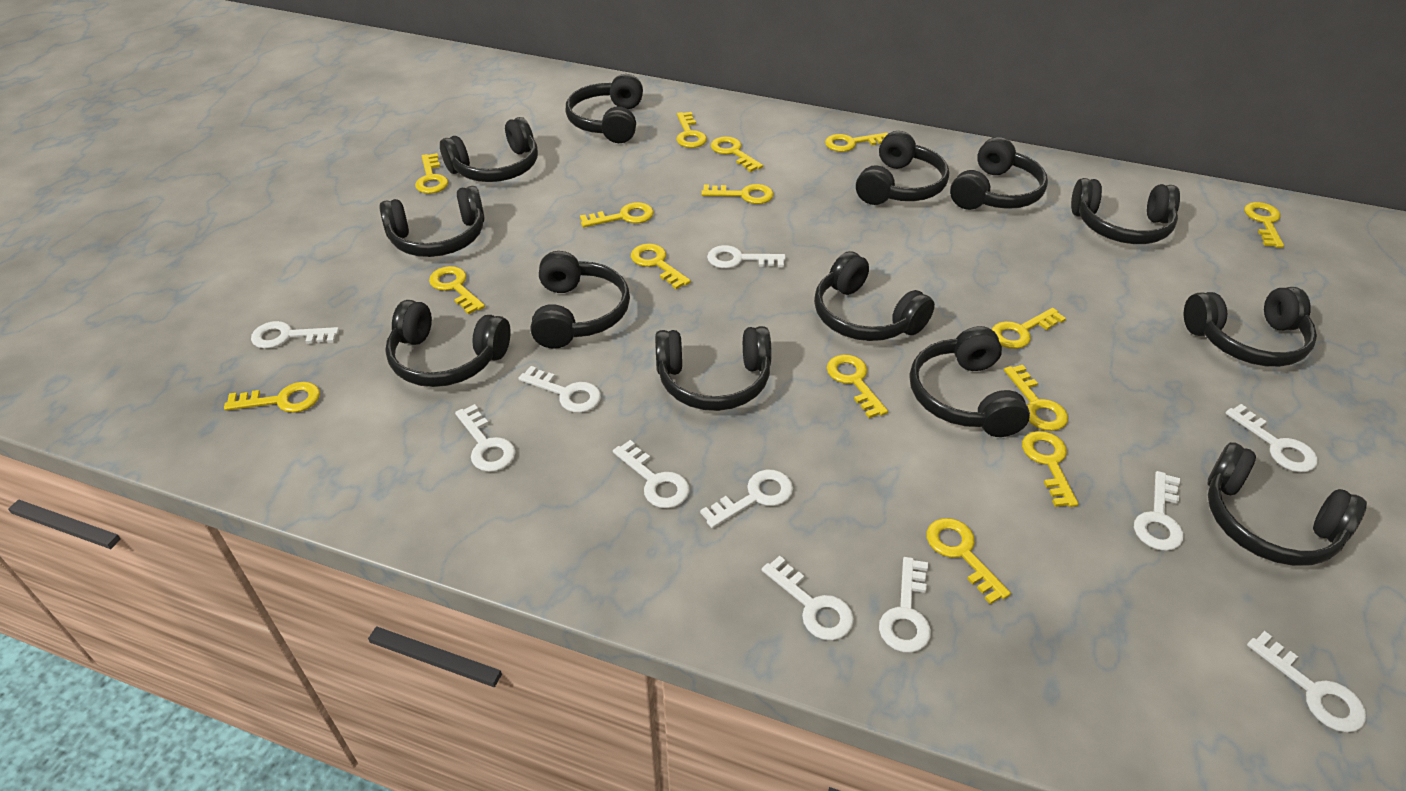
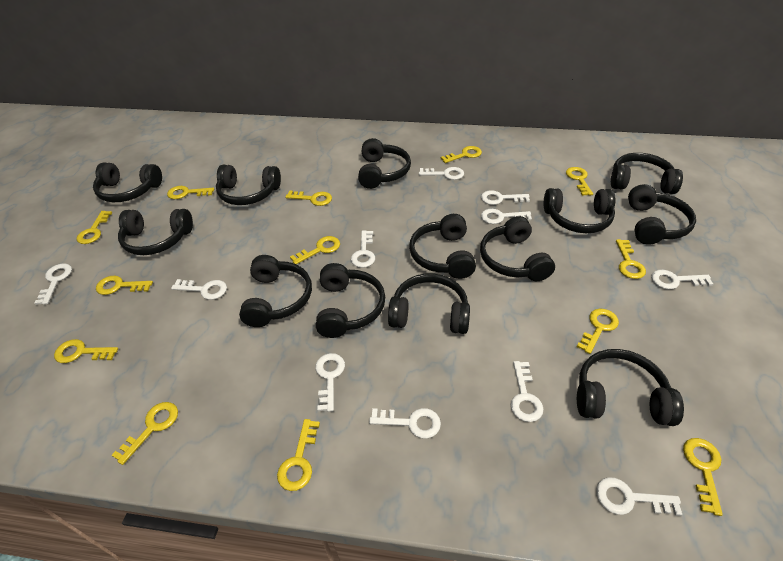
yellow key: 15 -> 13

